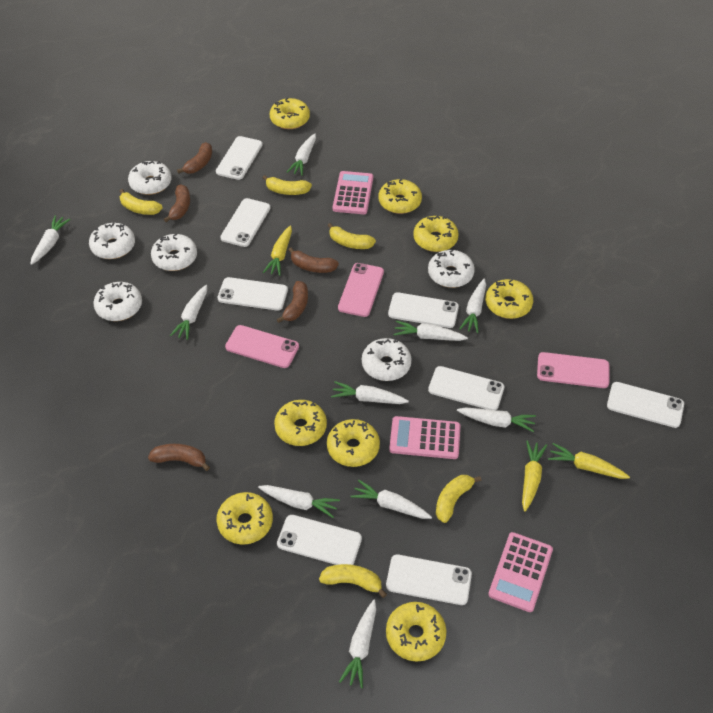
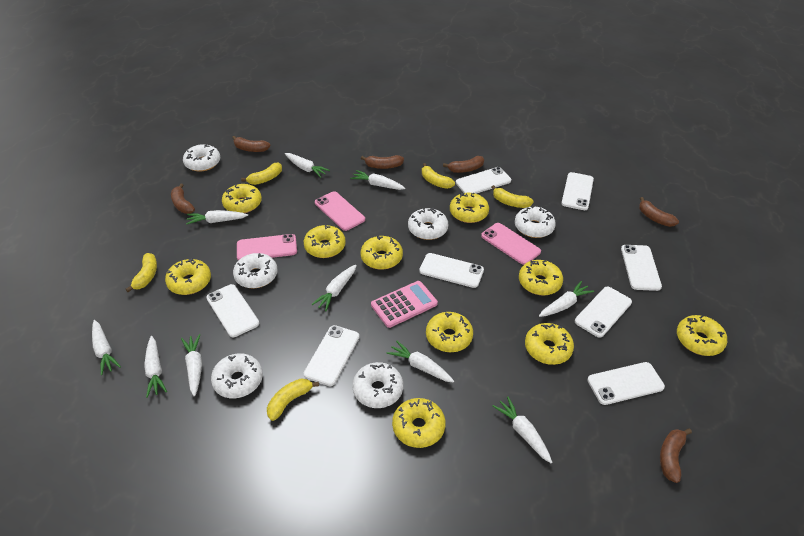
brown banana: 5 -> 6
pink calculator: 3 -> 1
yellow carrot: 3 -> 0
yellow donut: 8 -> 10

